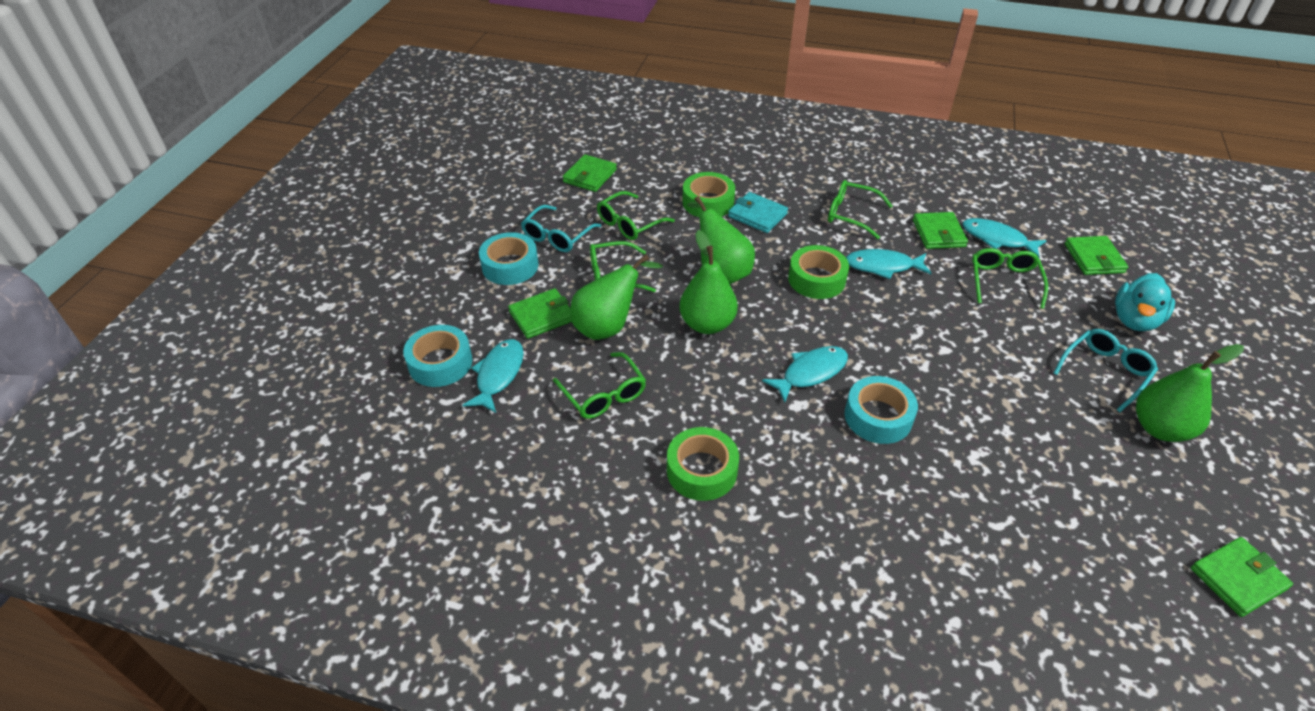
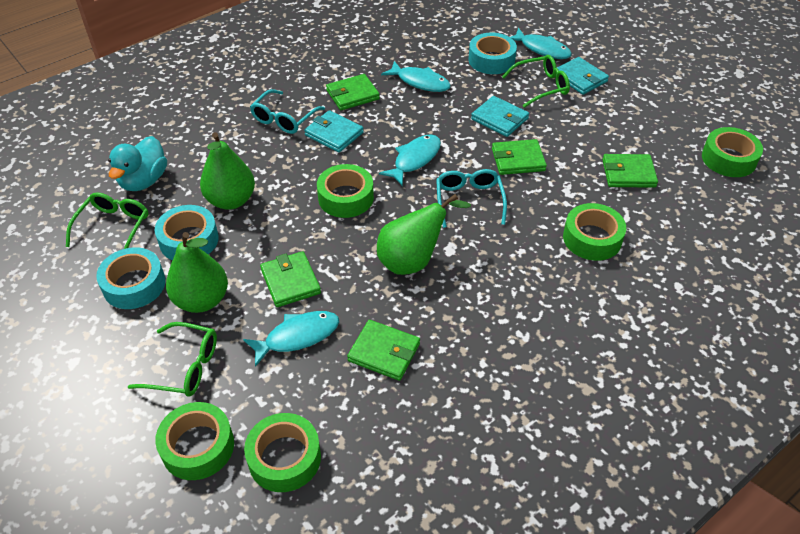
green glasses: 5 -> 3
green pear: 4 -> 3
green tape: 3 -> 5
turquoise wallet: 1 -> 3

